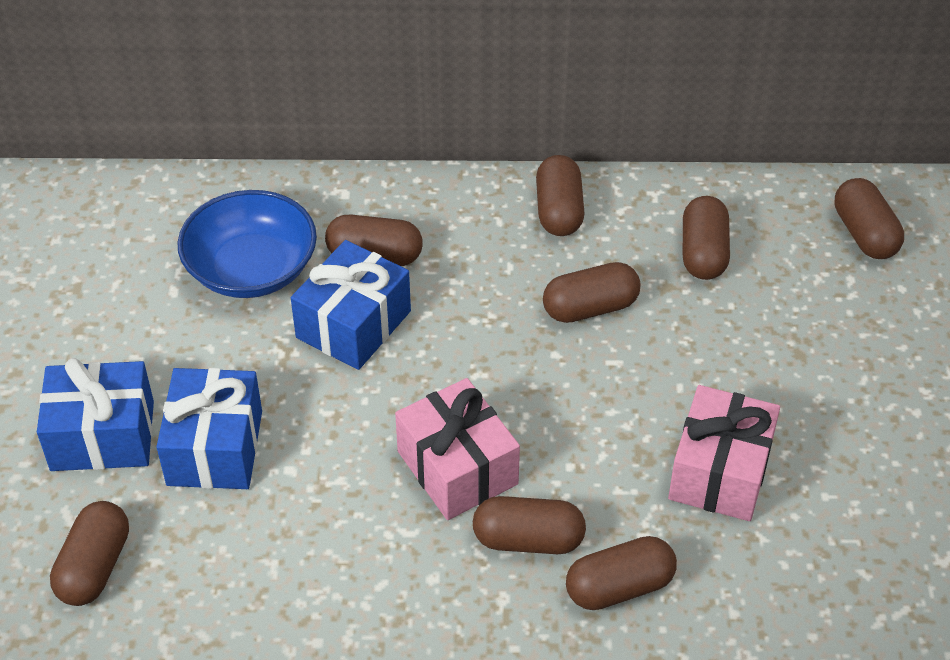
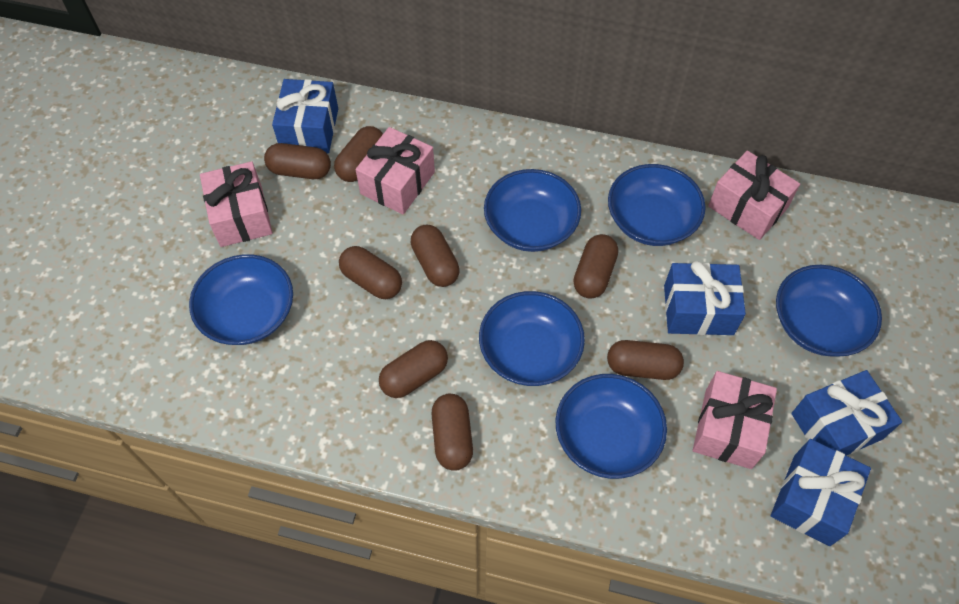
blue bowl: 1 -> 6
blue gift: 3 -> 4
pink gift: 2 -> 4

